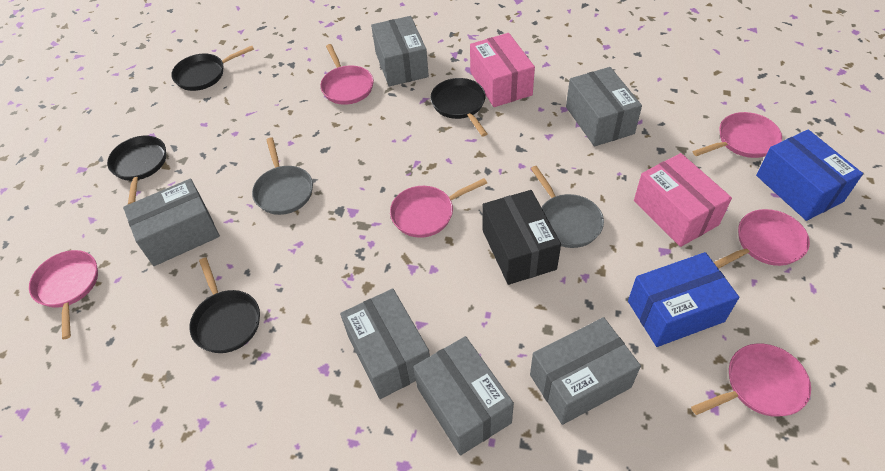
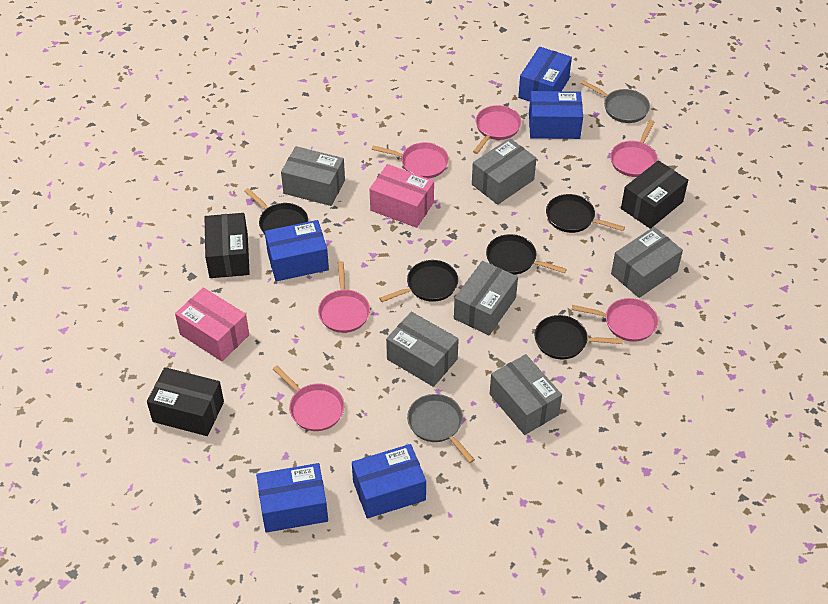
black box: 1 -> 3
black pan: 4 -> 5
blue box: 2 -> 5

